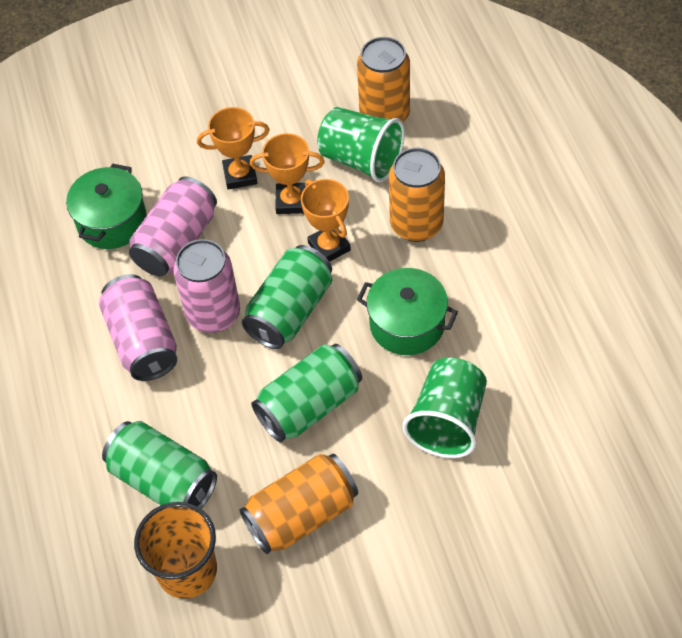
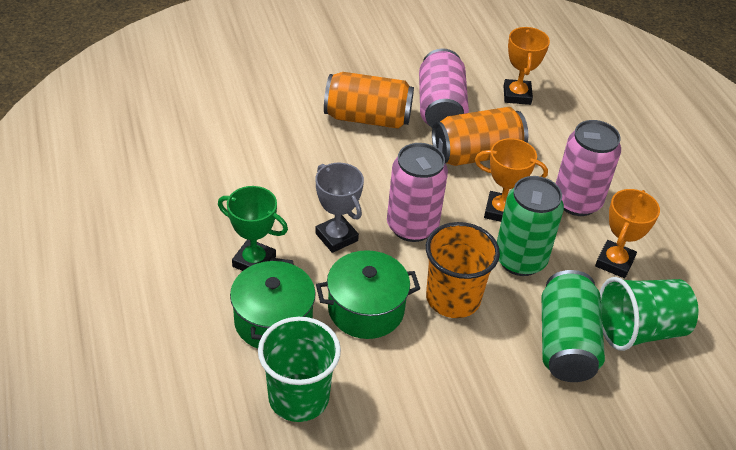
green can: 3 -> 2
green trophy: 0 -> 1
grey trophy: 0 -> 1
orange can: 3 -> 2

